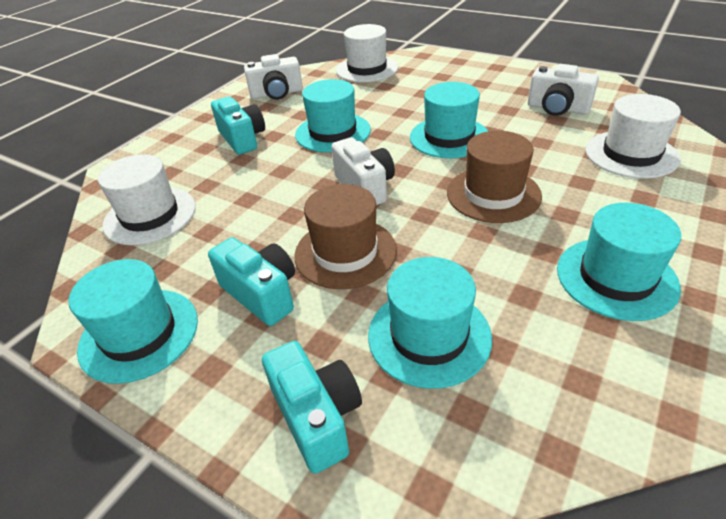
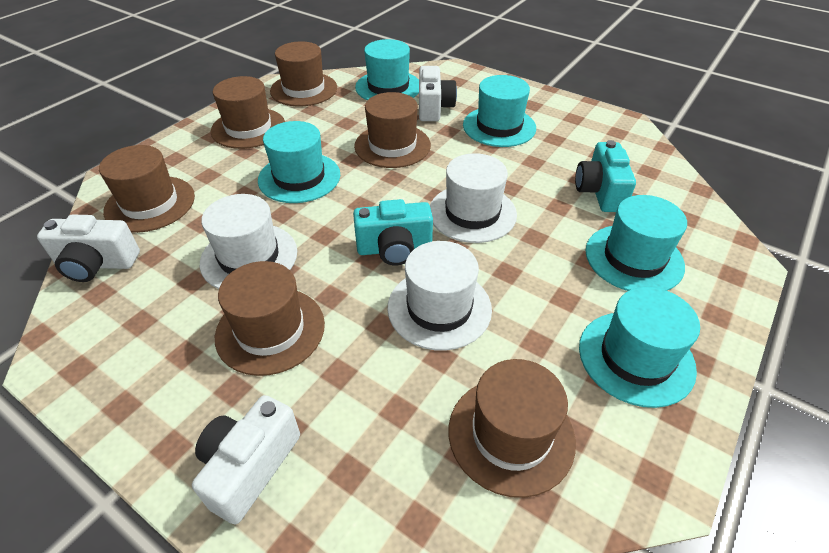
brown hat: 2 -> 6
turquoise camera: 3 -> 2

